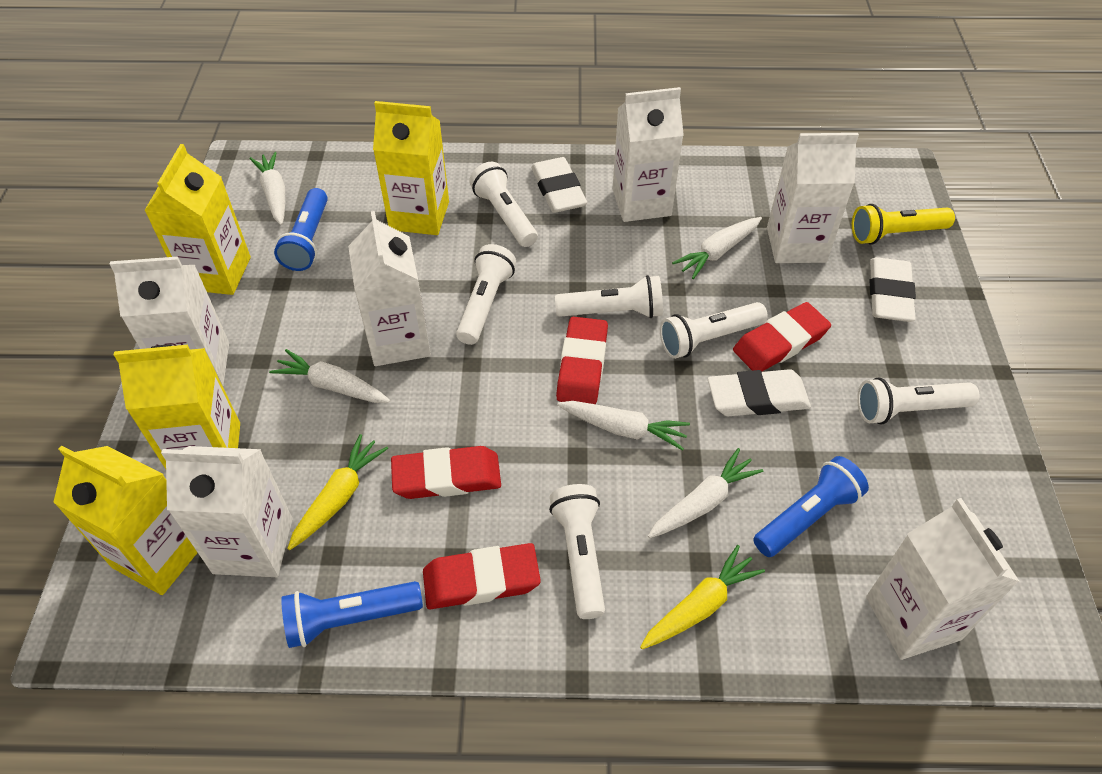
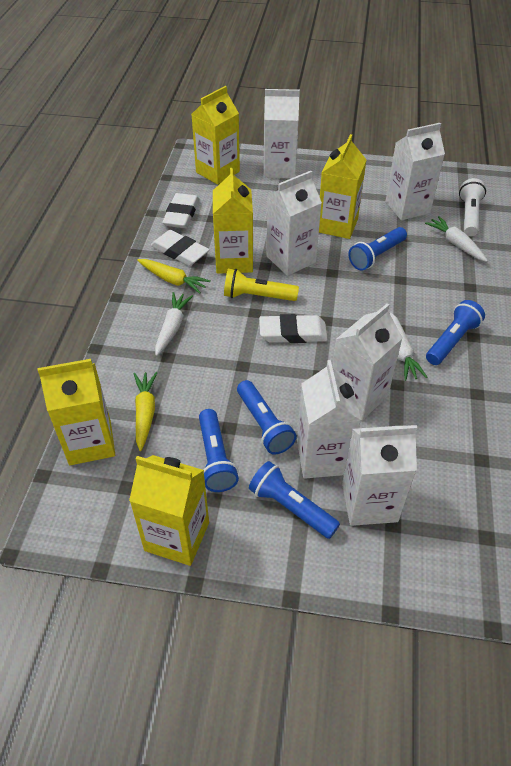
blue flashlight: 3 -> 5
red eraser: 4 -> 0
white carrot: 5 -> 3
white flashlight: 6 -> 1
yellow carton: 4 -> 5

